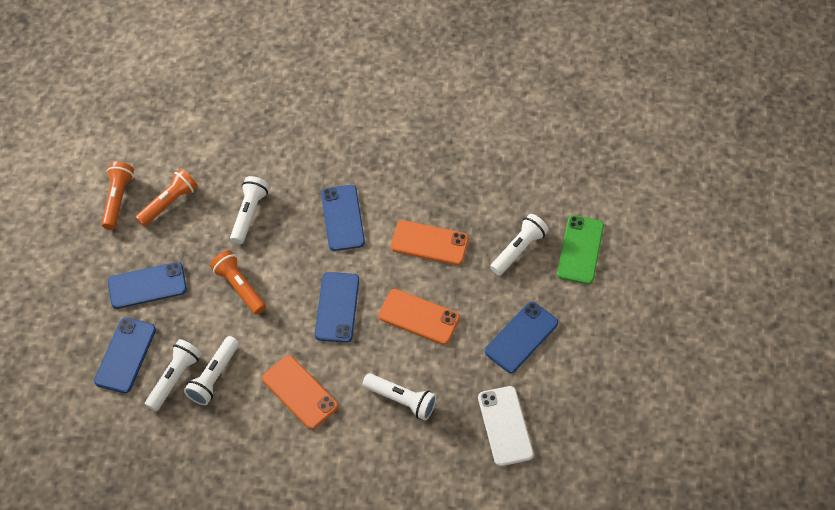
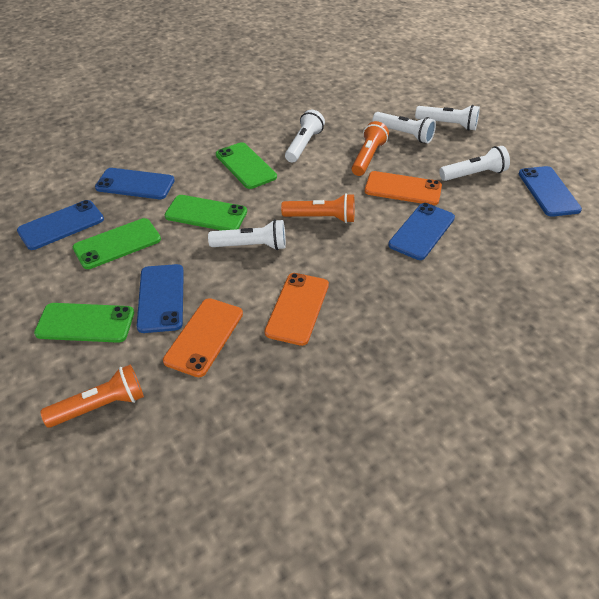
green phone: 1 -> 4
white phone: 1 -> 0

